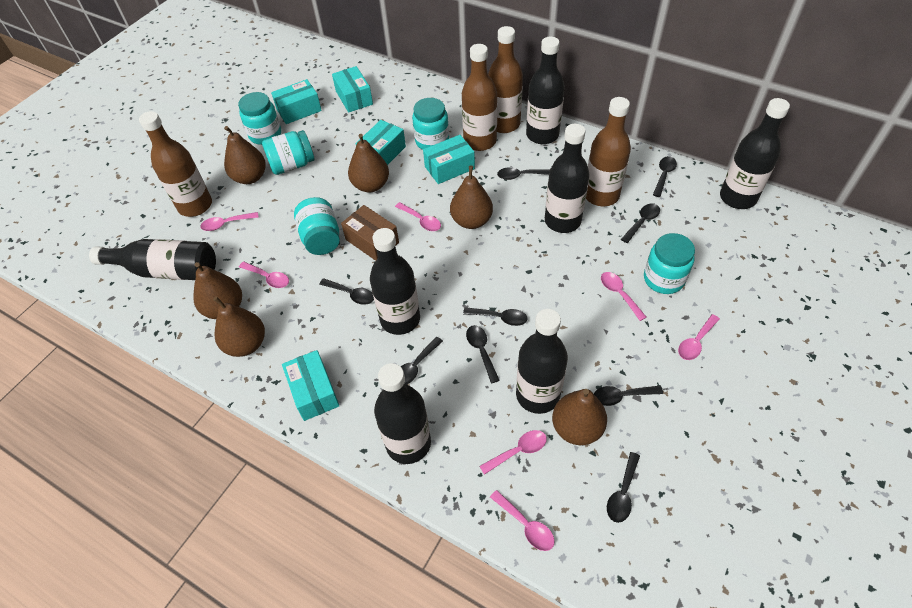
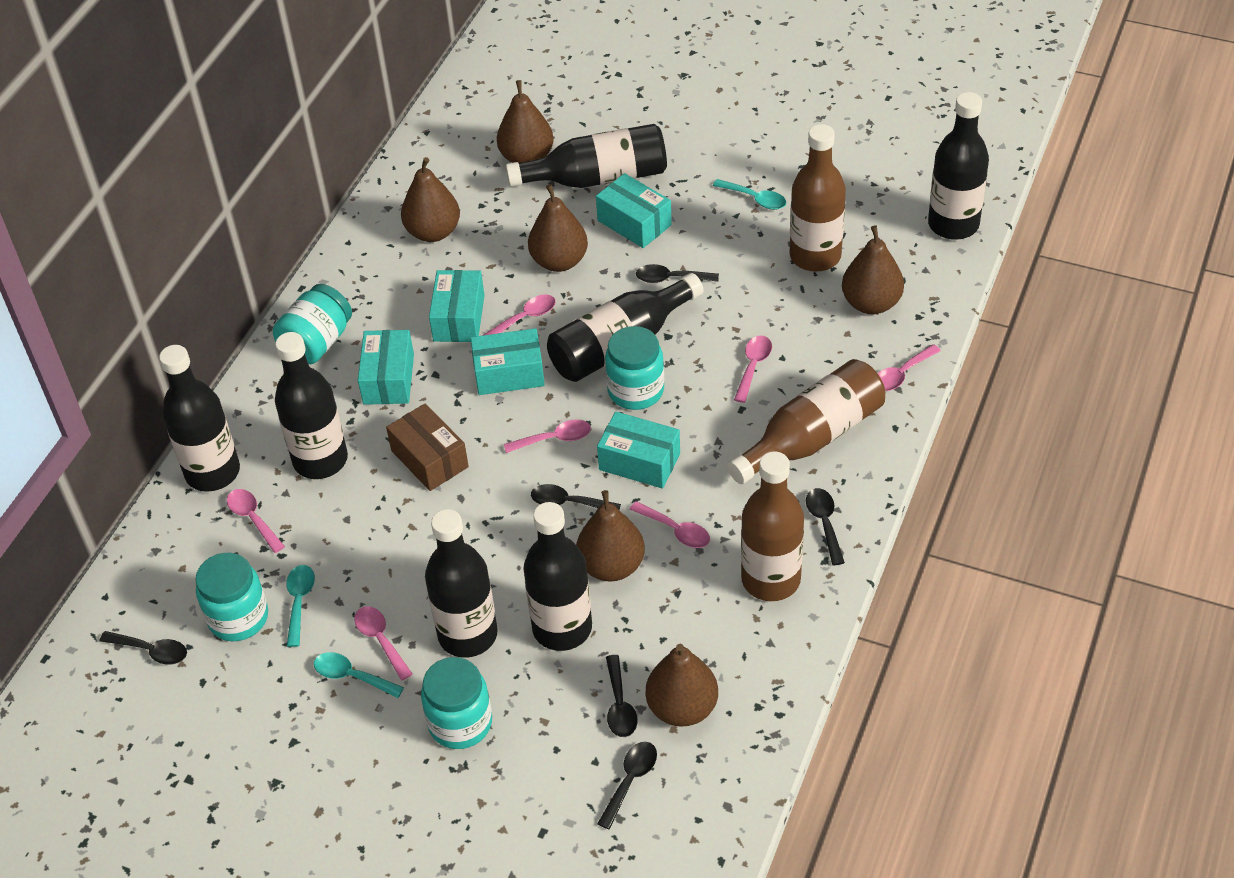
black spoon: 9 -> 6
brown bottle: 4 -> 3
turquoise jar: 5 -> 4
turquoise spoon: 0 -> 3

